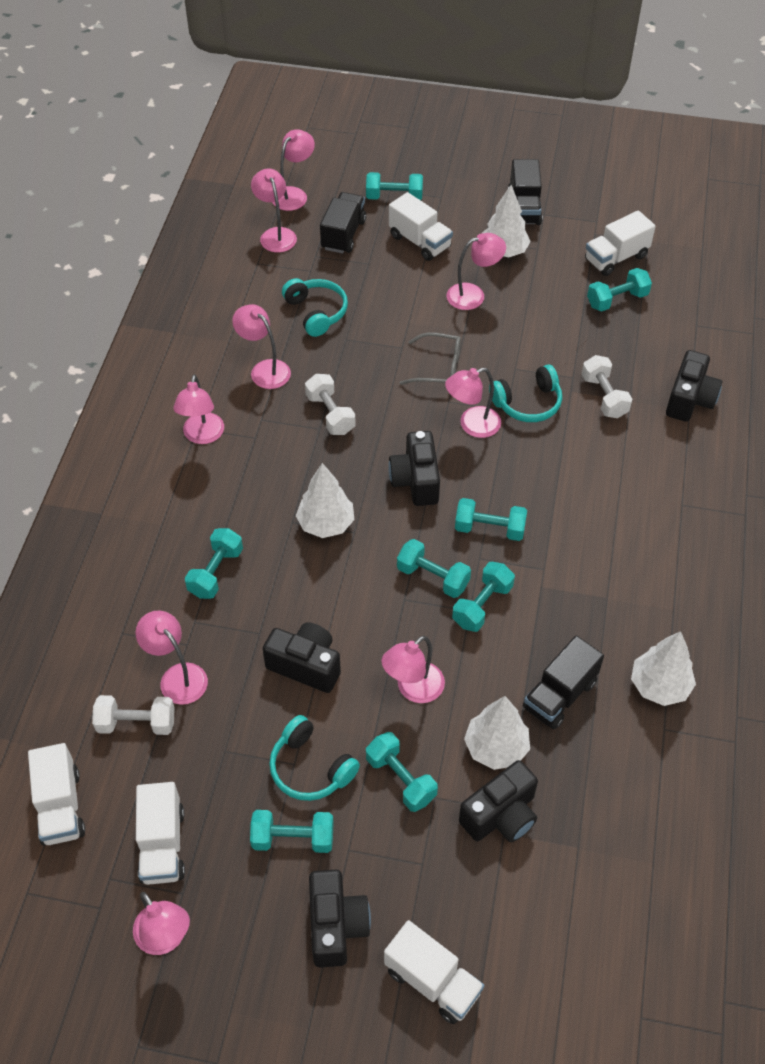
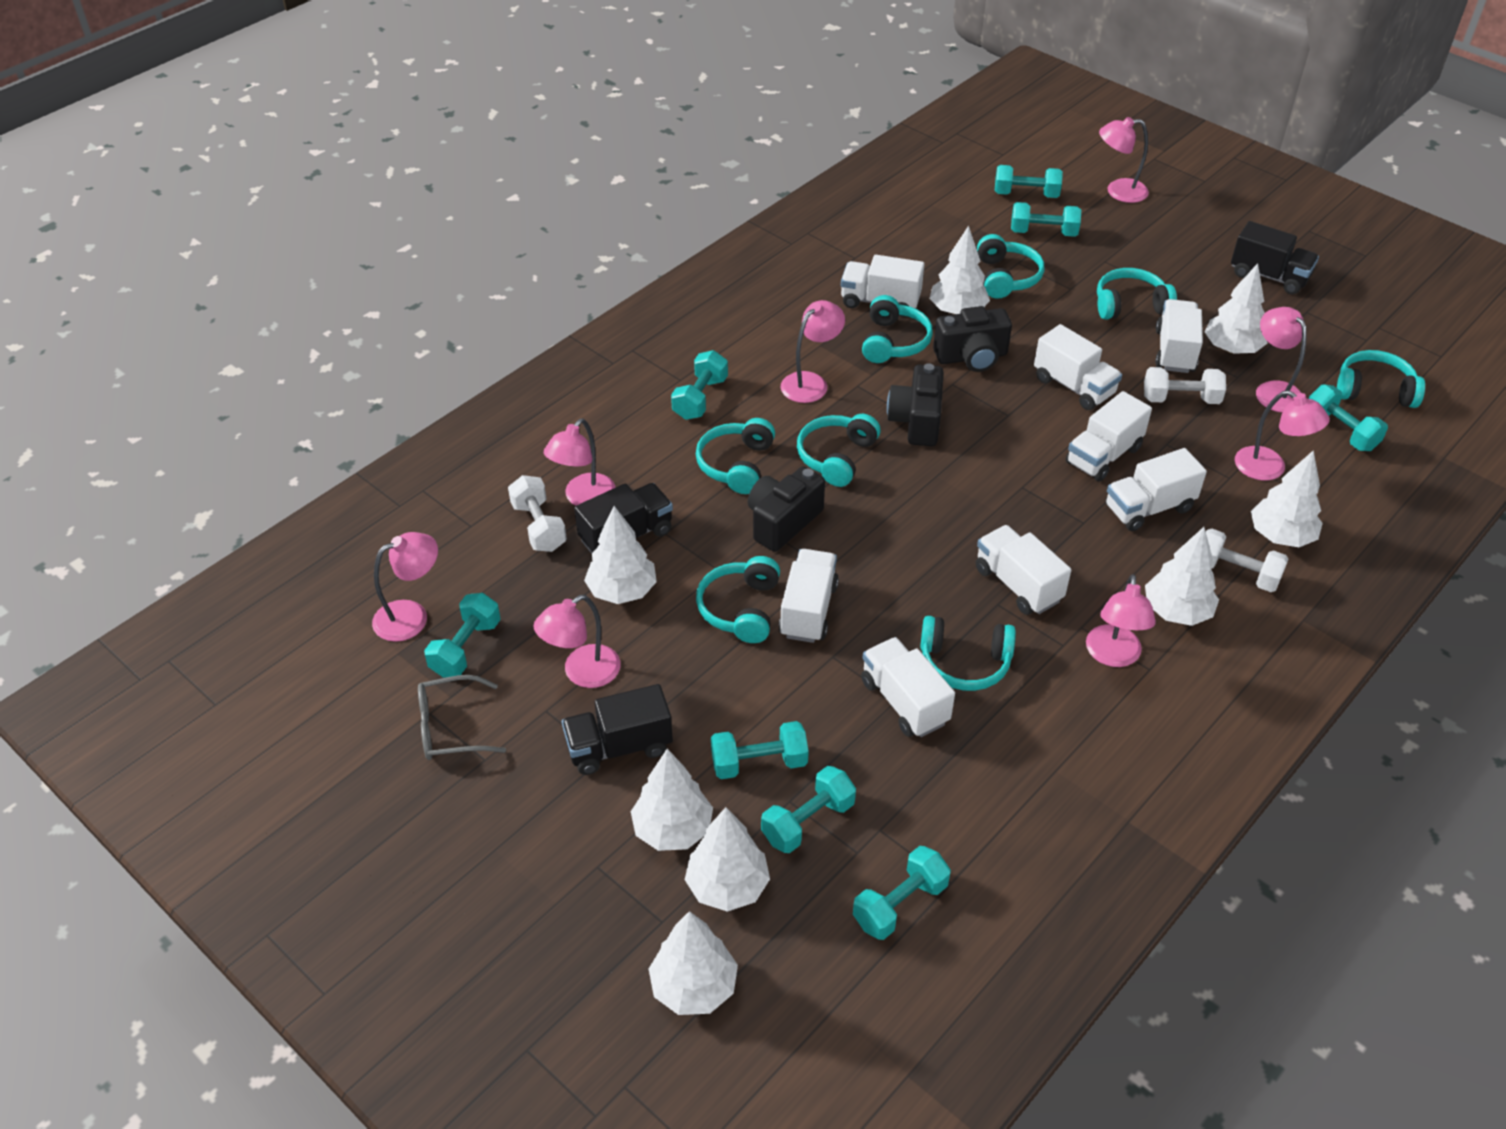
black camera: 5 -> 3
pink lamp: 9 -> 8
turquoise headphones: 3 -> 8
white tree: 4 -> 8
white truck: 5 -> 8

